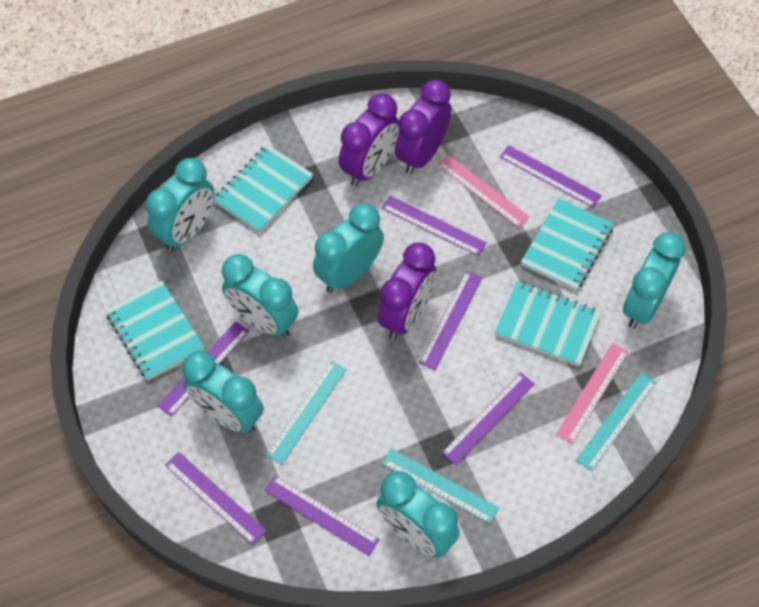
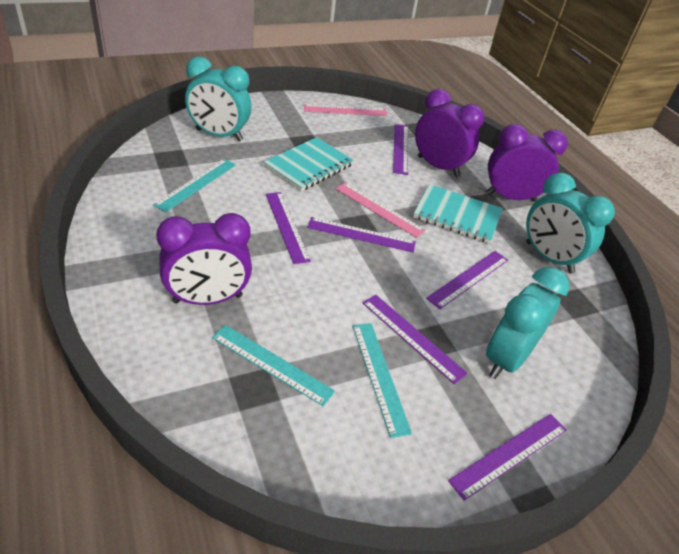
purple ruler: 7 -> 6
turquoise clock: 6 -> 3
turquoise notebook: 4 -> 2

